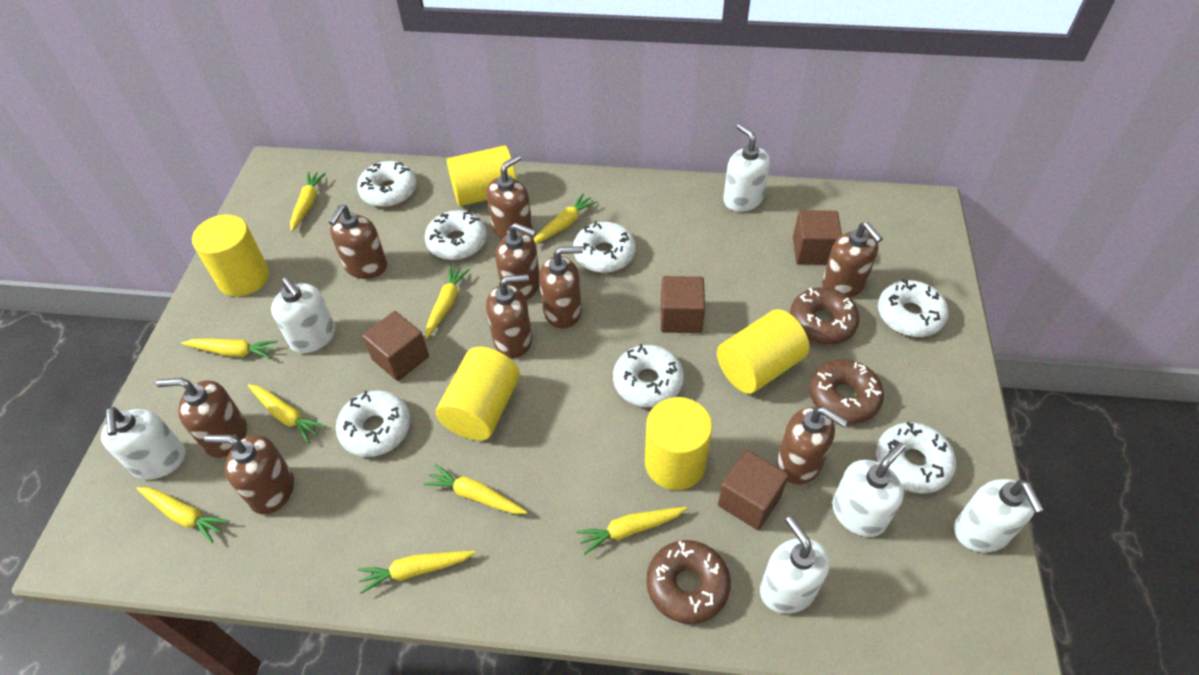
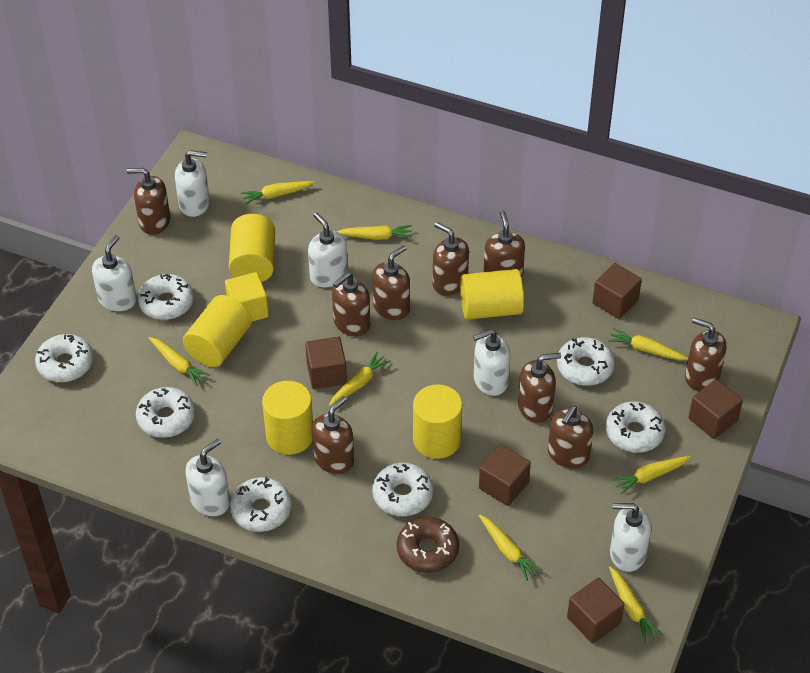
brown cube: 4 -> 5
brown donut: 3 -> 1
yellow carrot: 9 -> 8
yellow cube: 0 -> 1

